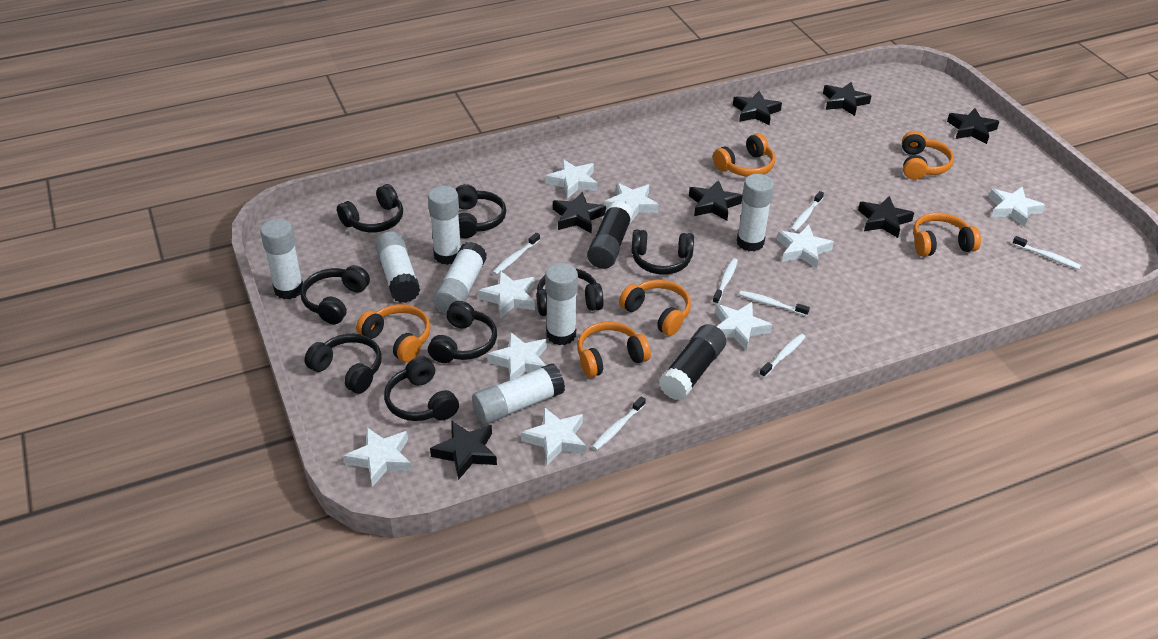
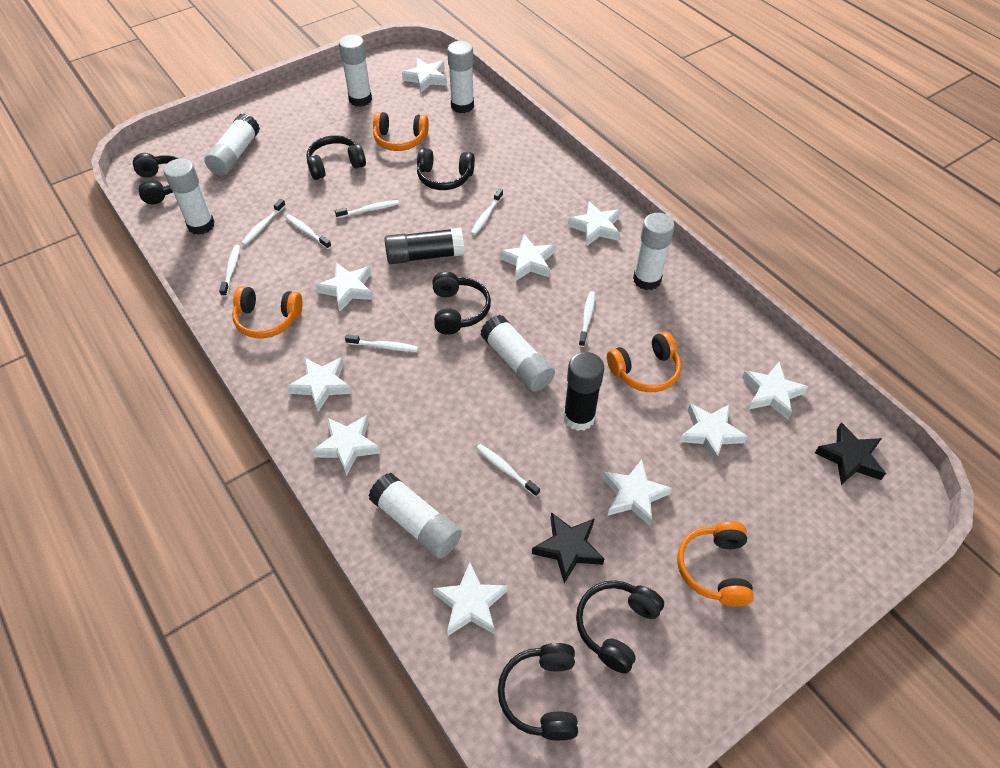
black headphones: 8 -> 6
black star: 7 -> 2
orange headphones: 6 -> 4
white star: 9 -> 10
white toothbrush: 7 -> 8

